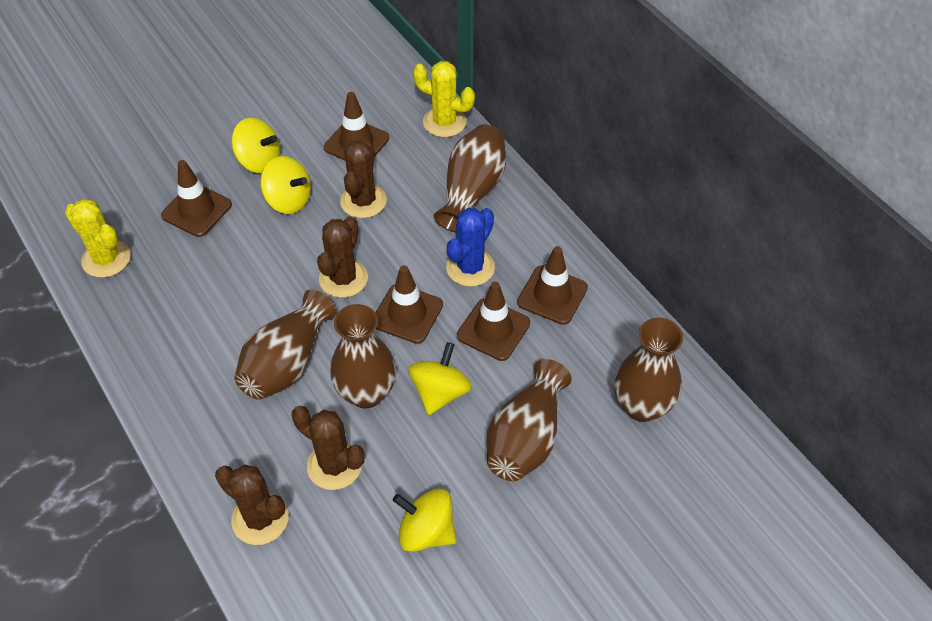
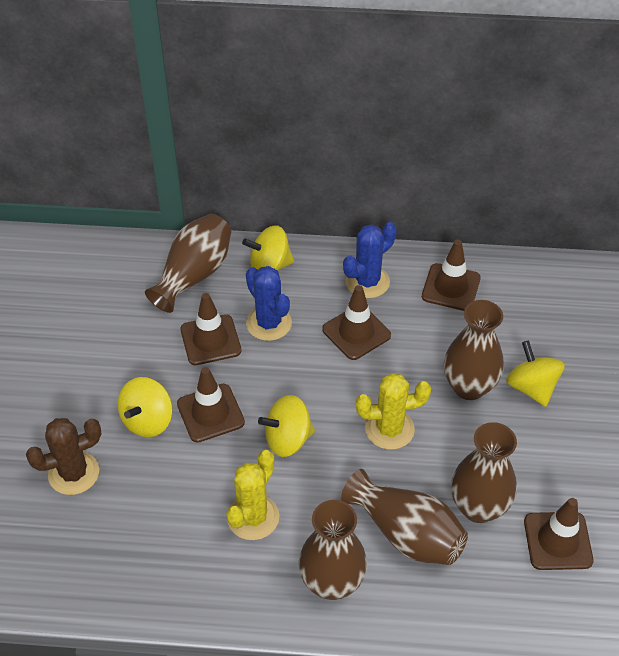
blue cactus: 1 -> 2
brown cactus: 4 -> 1

